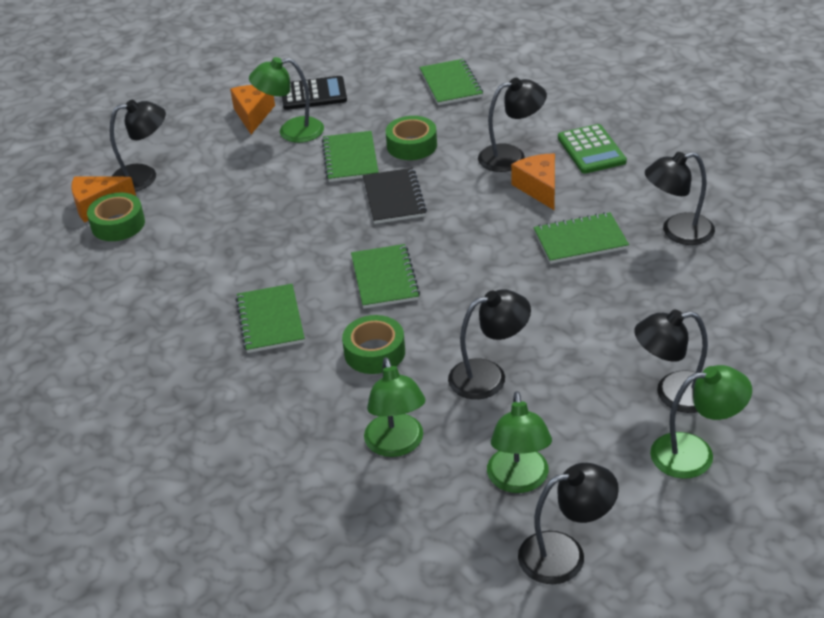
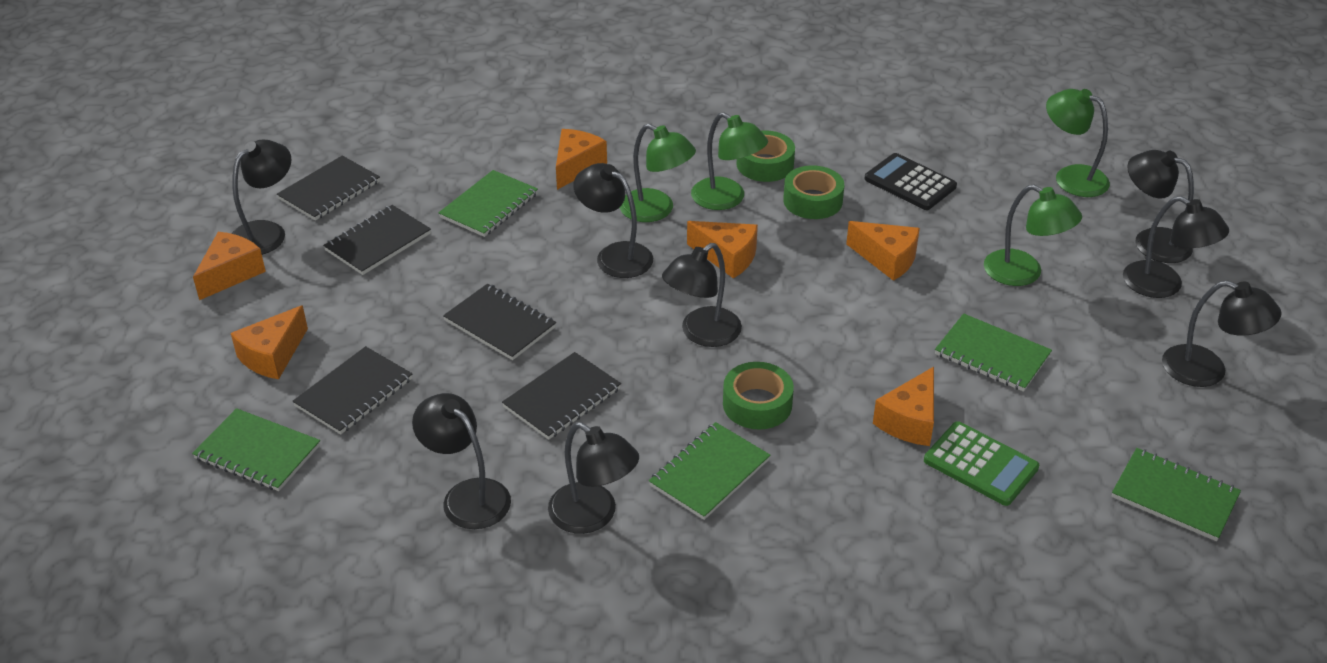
black lamp: 6 -> 8
black notebook: 1 -> 5
orange cheese: 3 -> 6

